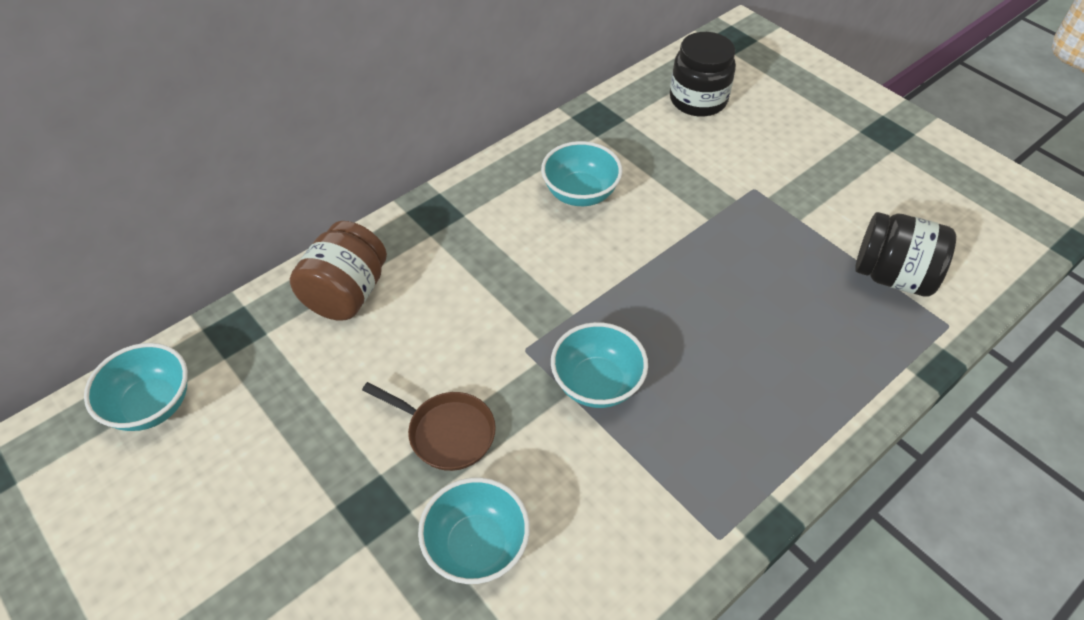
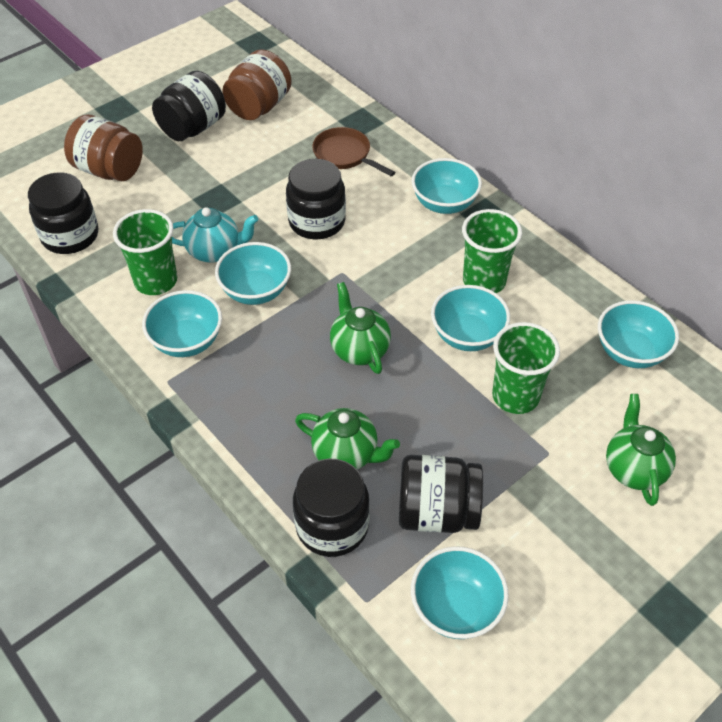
black jar: 2 -> 5
brown jar: 1 -> 2
green cup: 0 -> 3
green teapot: 0 -> 3
turquoise bowl: 4 -> 6
turquoise teapot: 0 -> 1

